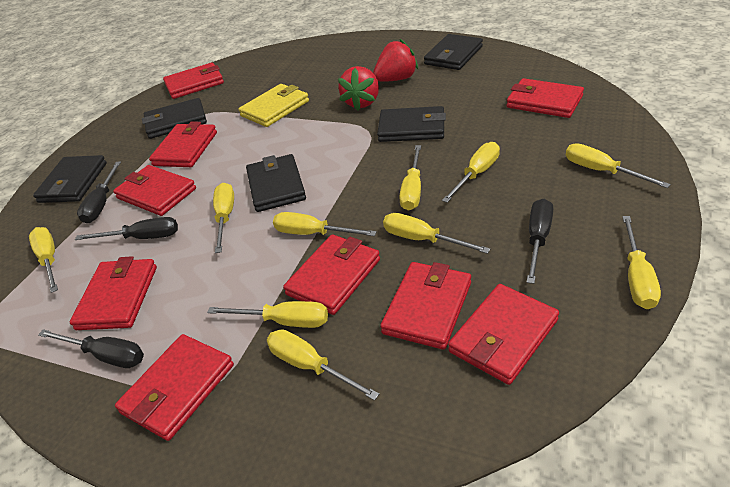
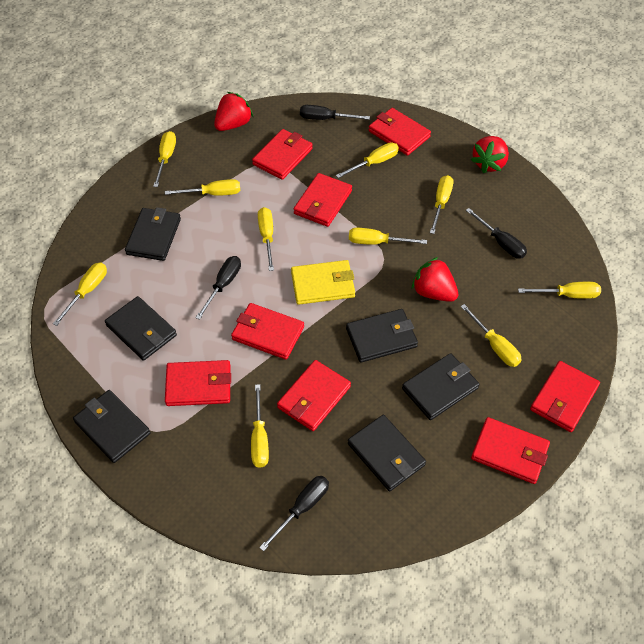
black wallet: 5 -> 6
red strawberry: 2 -> 3
red wallet: 9 -> 8

